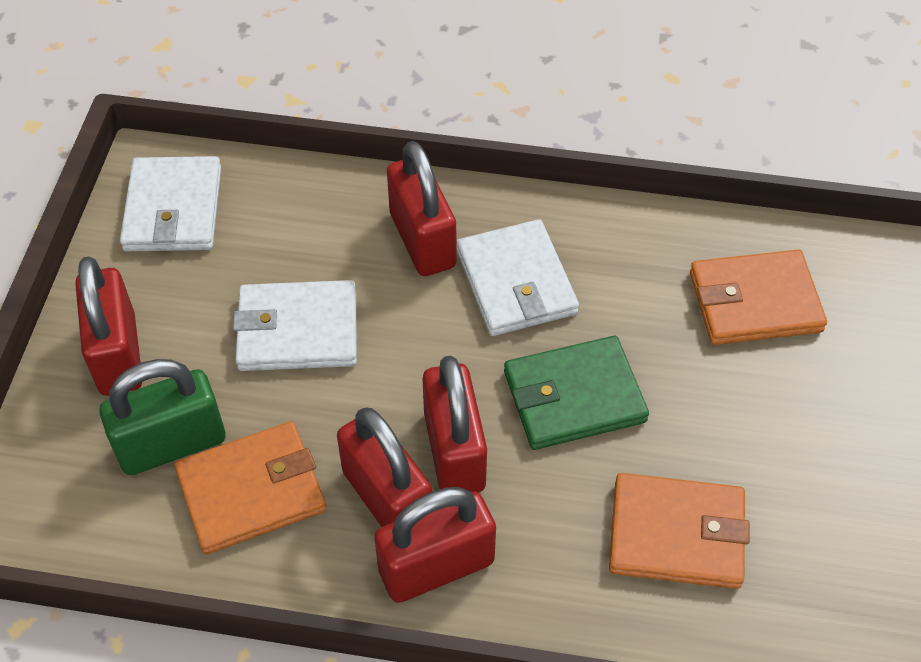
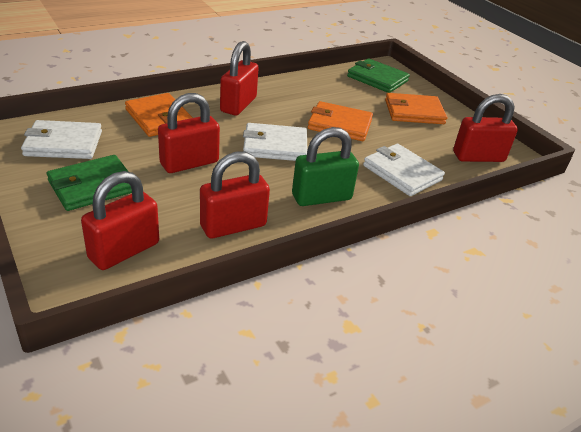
green wallet: 1 -> 2

